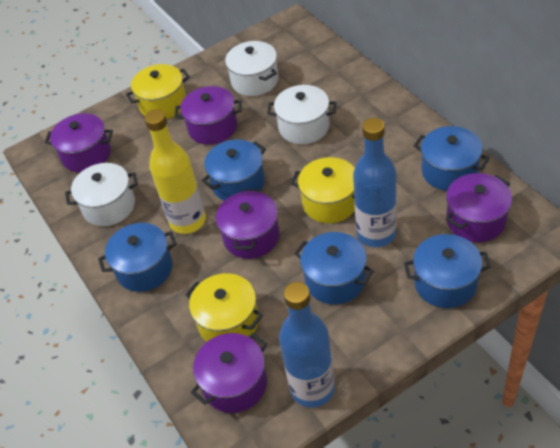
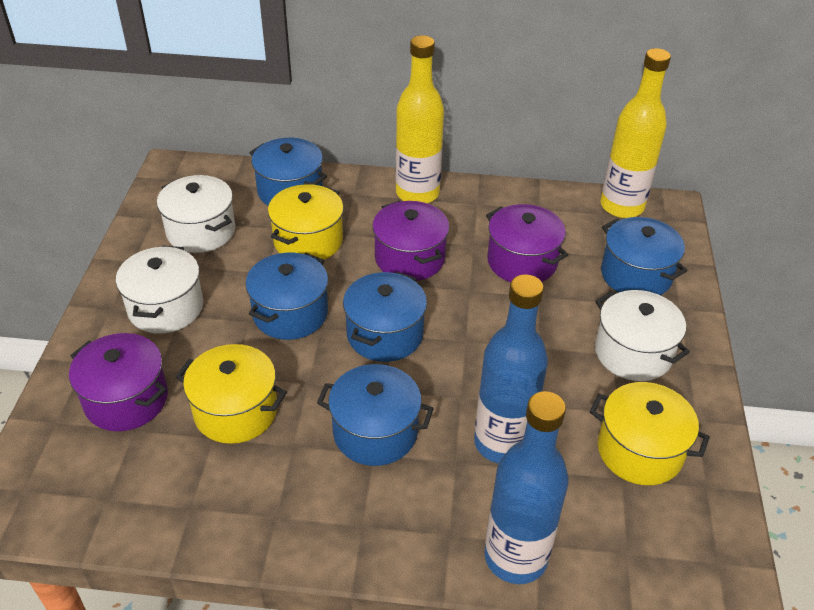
purple pot: 5 -> 3
yellow bottle: 1 -> 2

